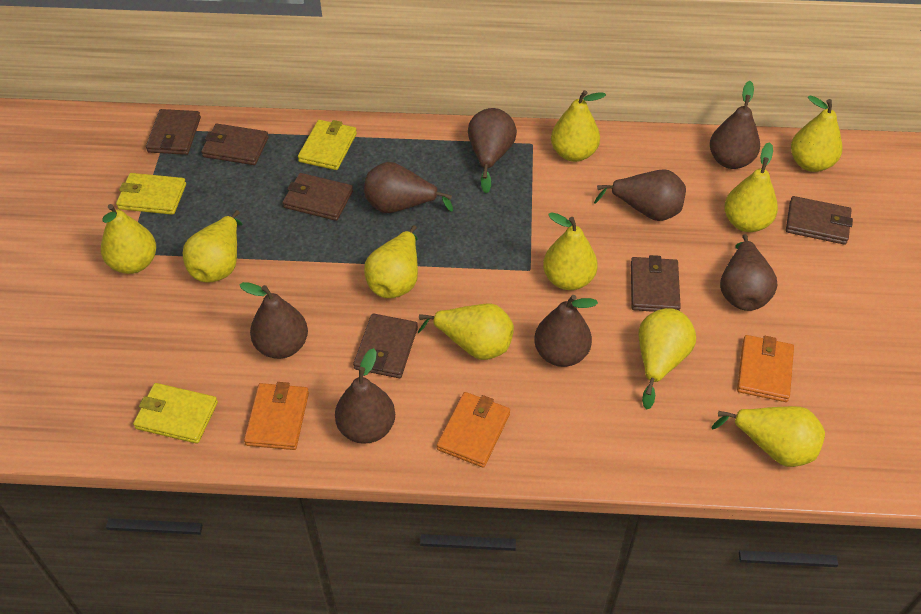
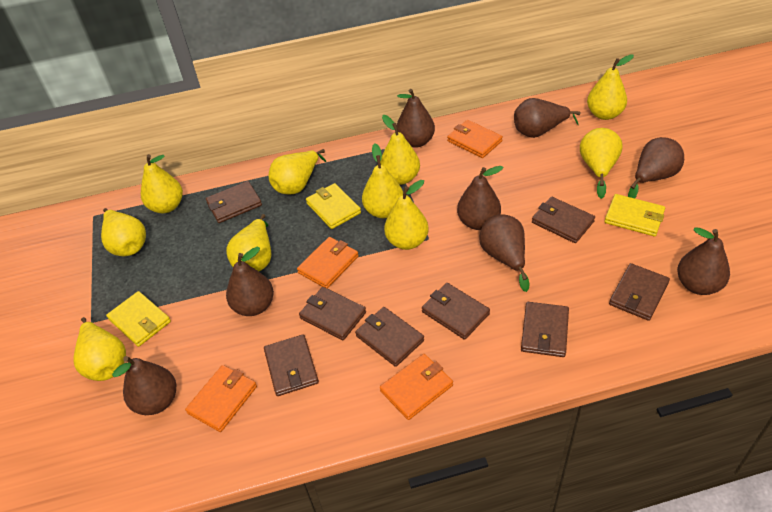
brown wallet: 6 -> 8
orange wallet: 3 -> 4

